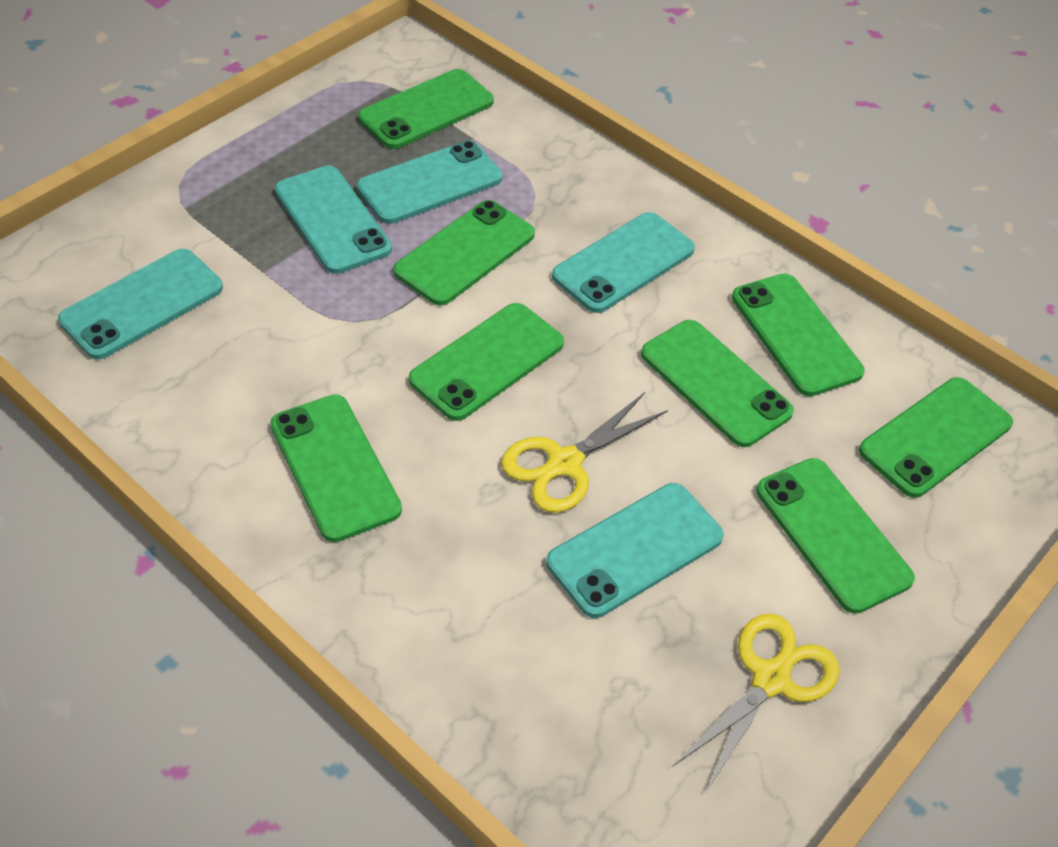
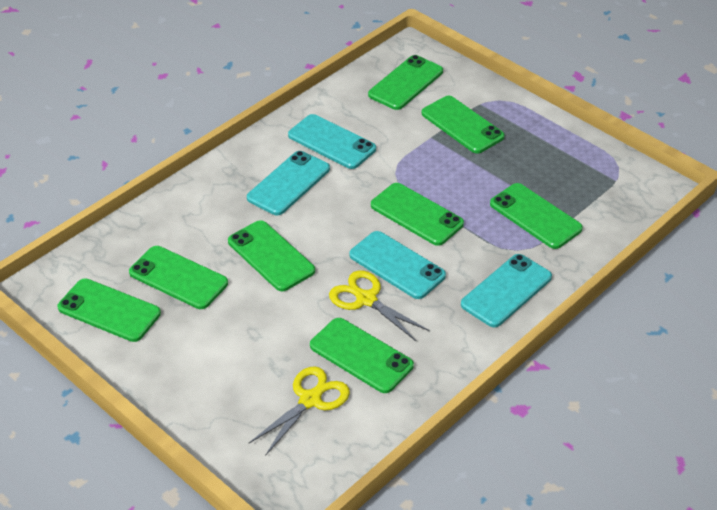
turquoise phone: 5 -> 4

